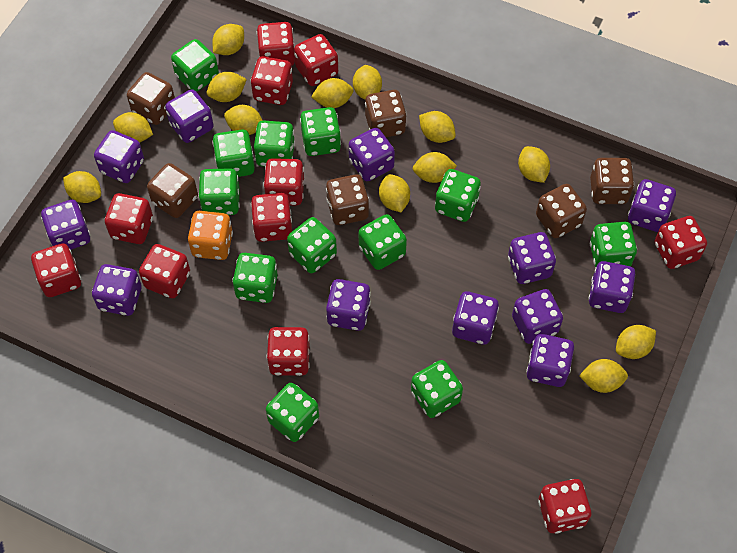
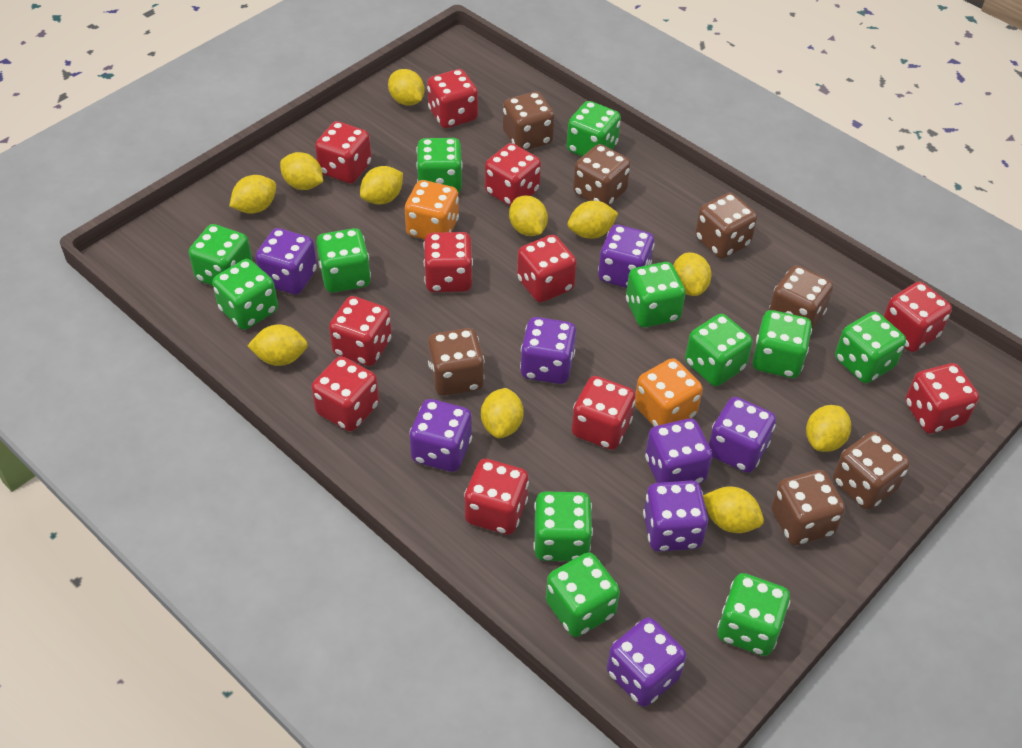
brown dice: 6 -> 7
orange dice: 1 -> 2
purple dice: 12 -> 8
yellow lemon: 13 -> 11

